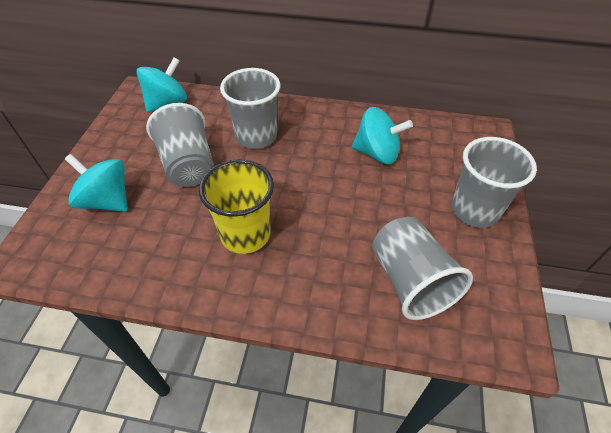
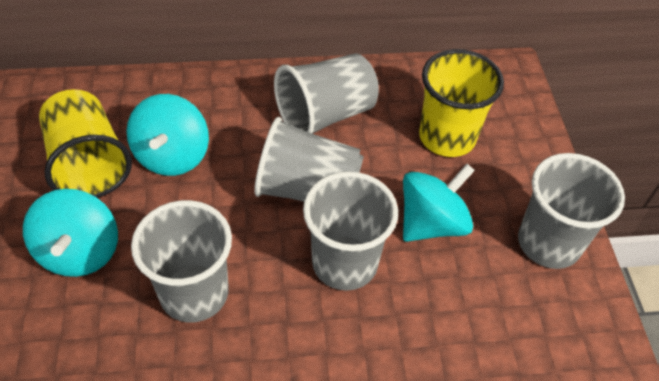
grey cup: 4 -> 5
yellow cup: 1 -> 2

